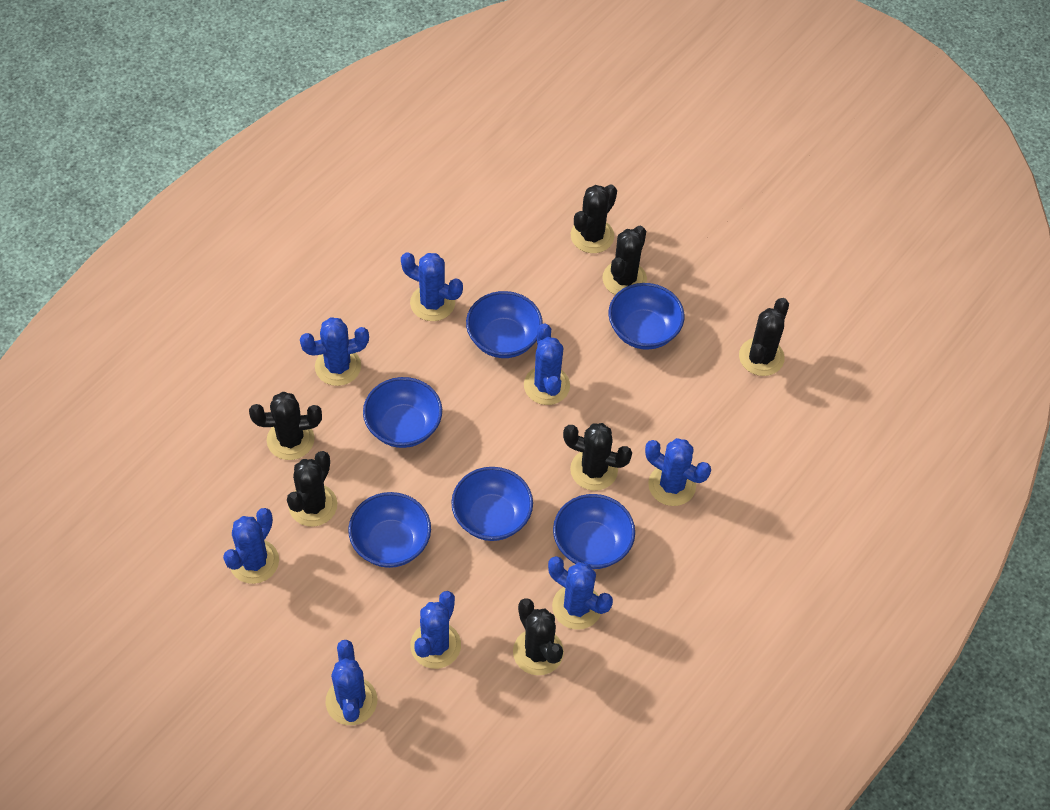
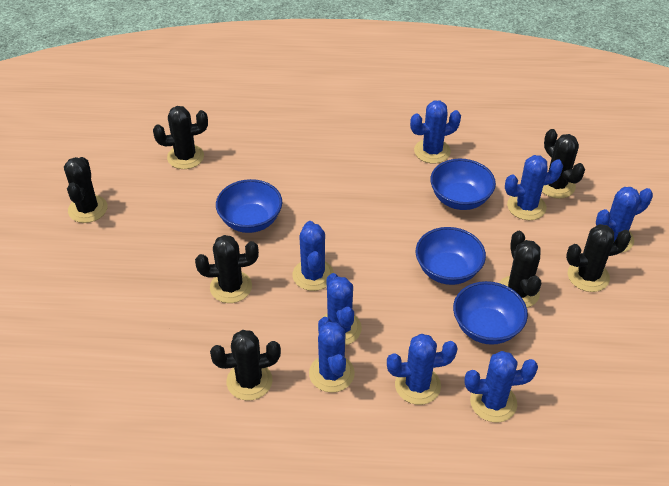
blue bowl: 6 -> 4

